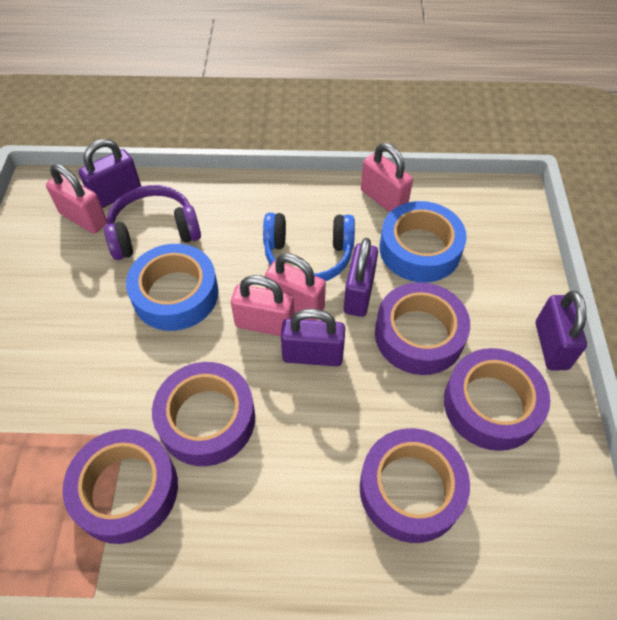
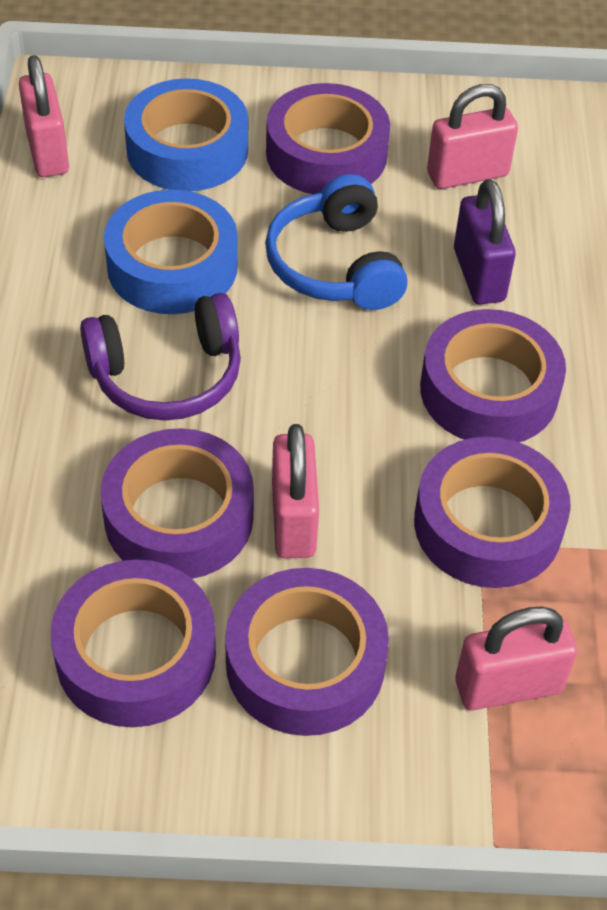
purple padlock: 4 -> 1
purple tape: 5 -> 6

